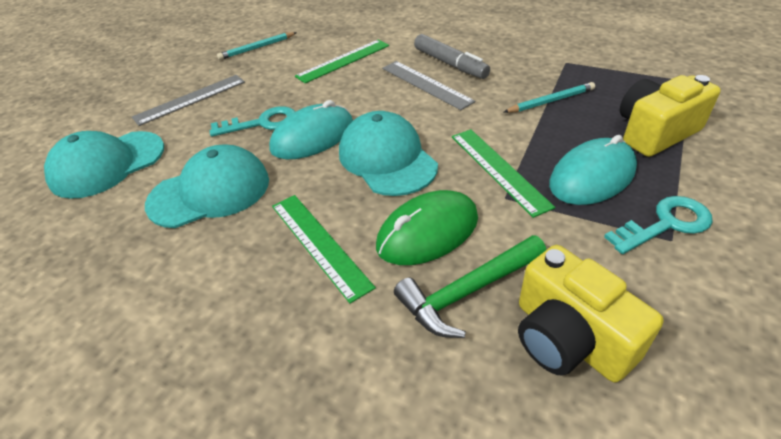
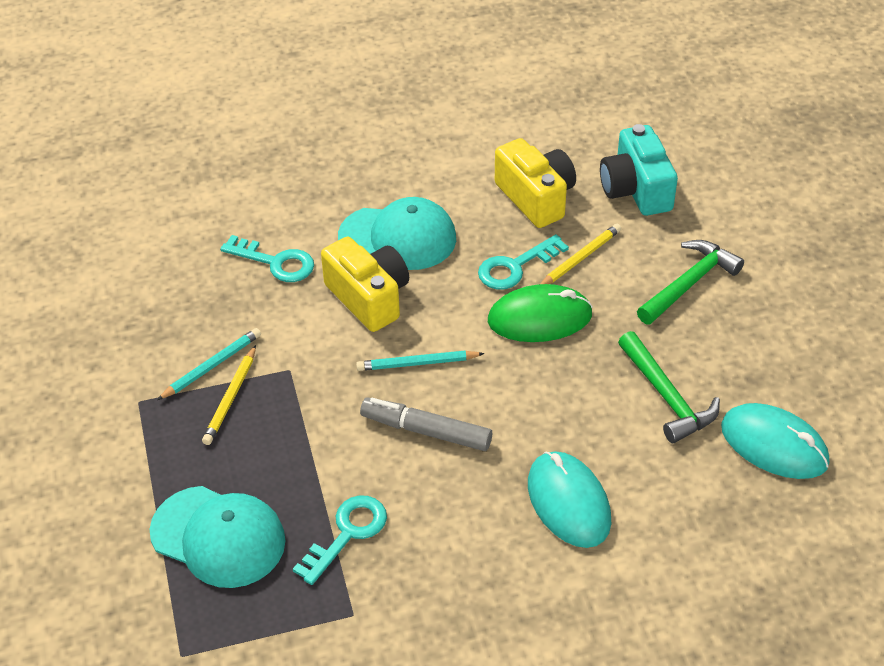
green hammer: 1 -> 2
green ruler: 3 -> 0
grey ruler: 2 -> 0
turquoise camera: 0 -> 1
turquoise cap: 3 -> 2
turquoise key: 2 -> 3
yellow pencil: 0 -> 2

